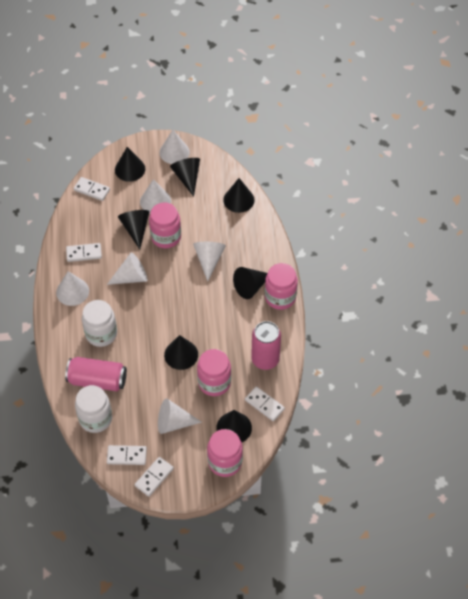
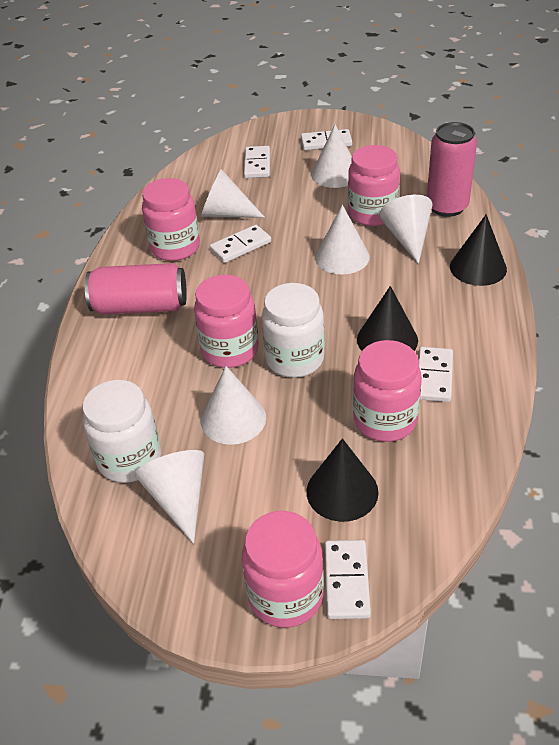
black cone: 7 -> 3
pink jar: 4 -> 5

